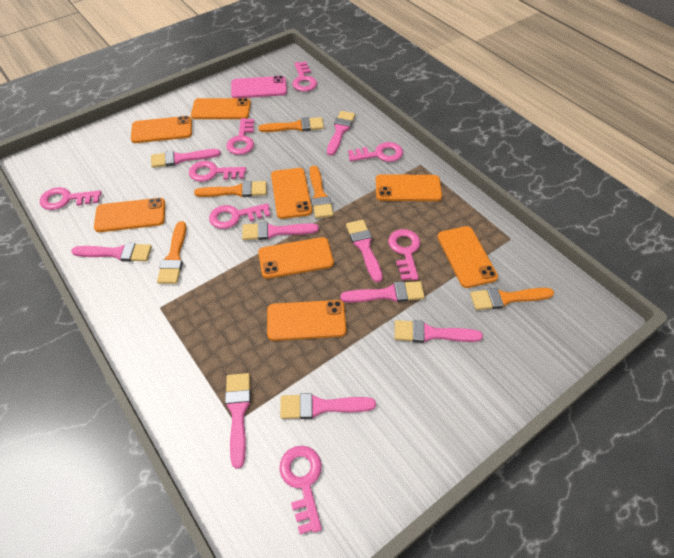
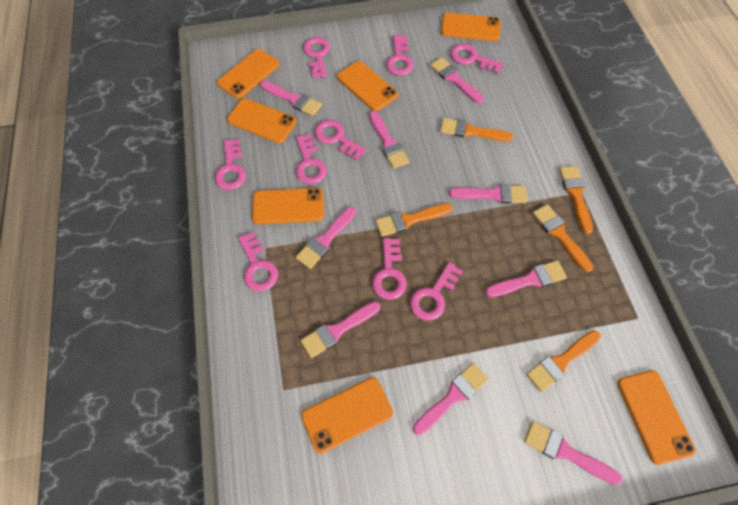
orange phone: 8 -> 7
pink key: 8 -> 9
pink phone: 1 -> 0

